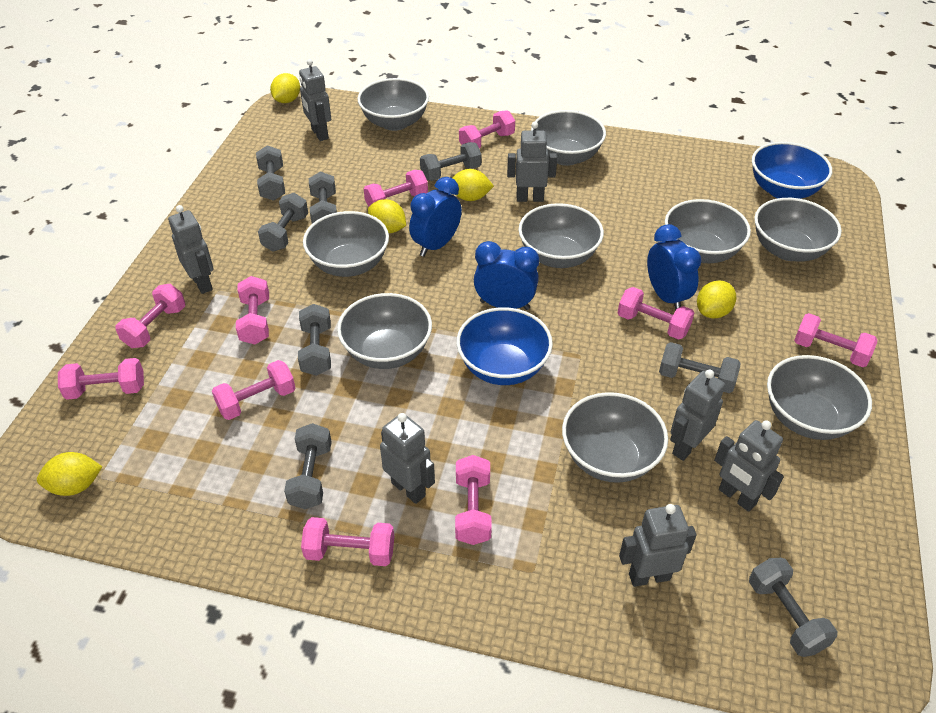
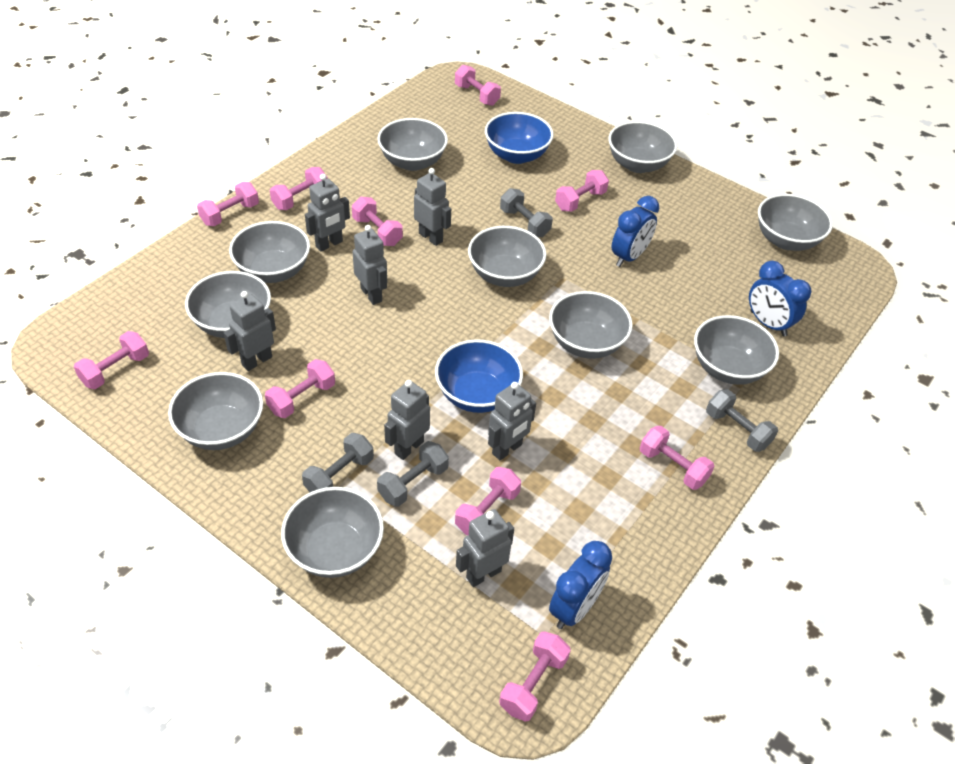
grey bowl: 9 -> 10
grey dumbbell: 8 -> 4
yellow lemon: 5 -> 0

